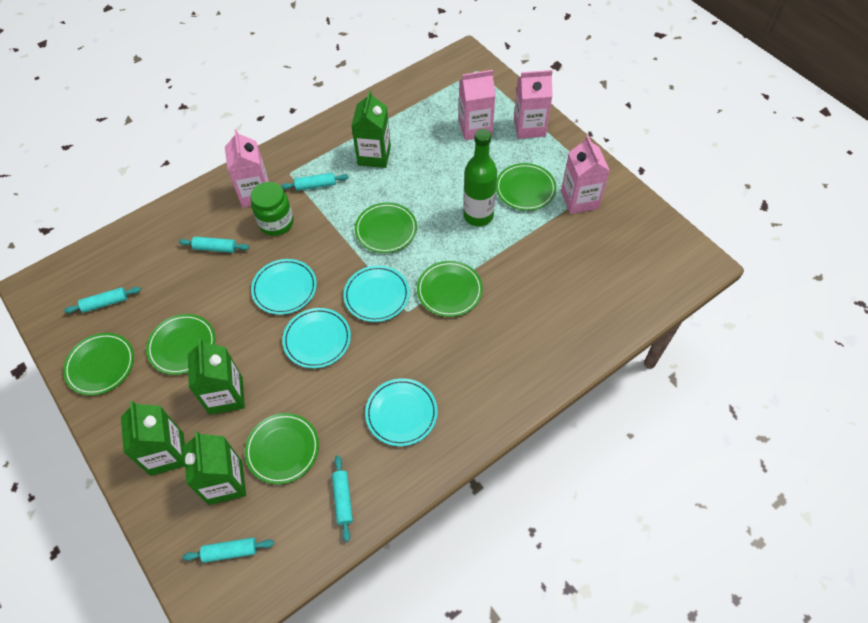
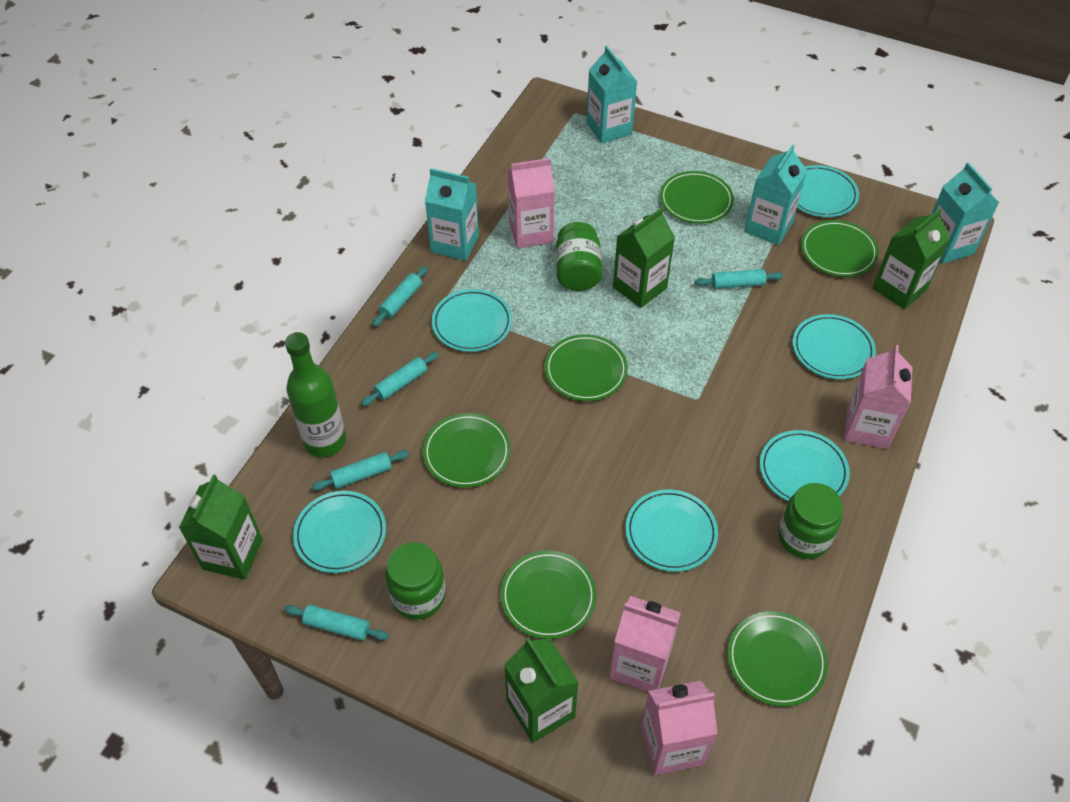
green jar: 1 -> 3
turquoise carton: 0 -> 4
turquoise plate: 4 -> 6

